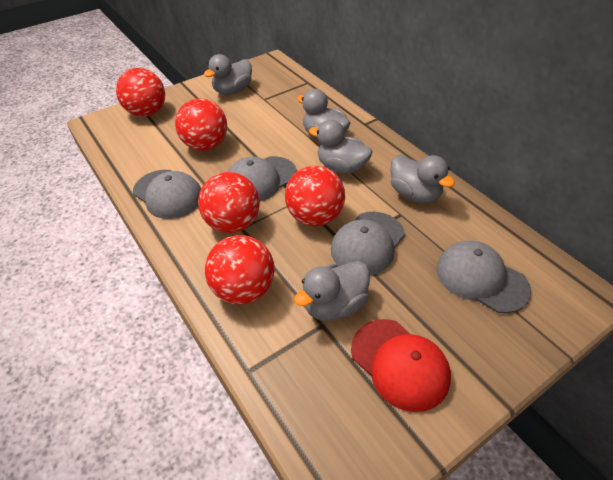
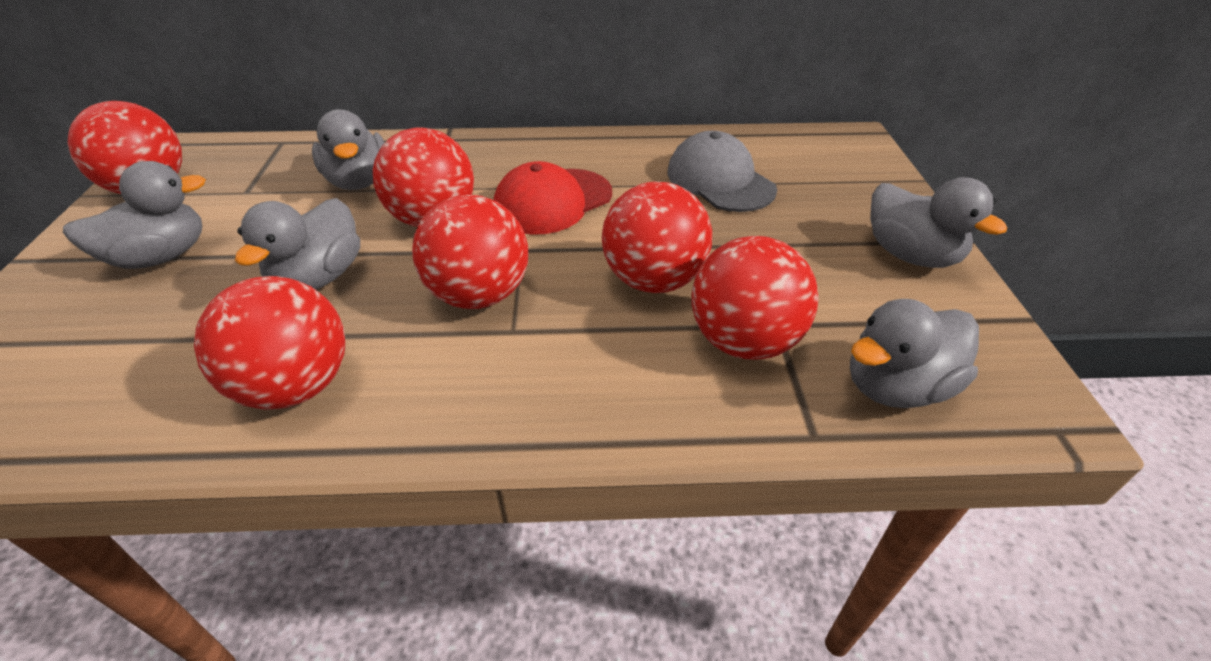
grey cap: 4 -> 1
red ball: 5 -> 6

